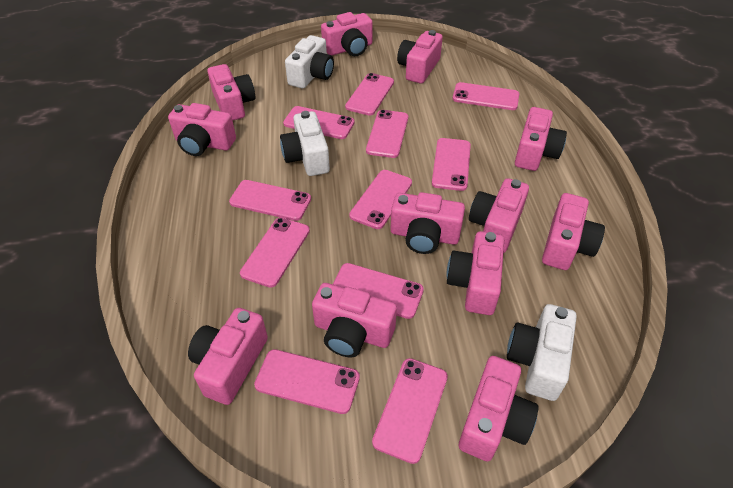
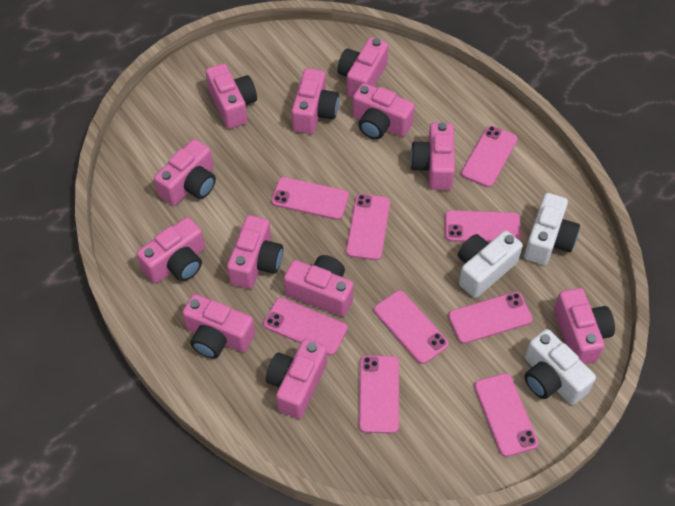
pink phone: 11 -> 9

